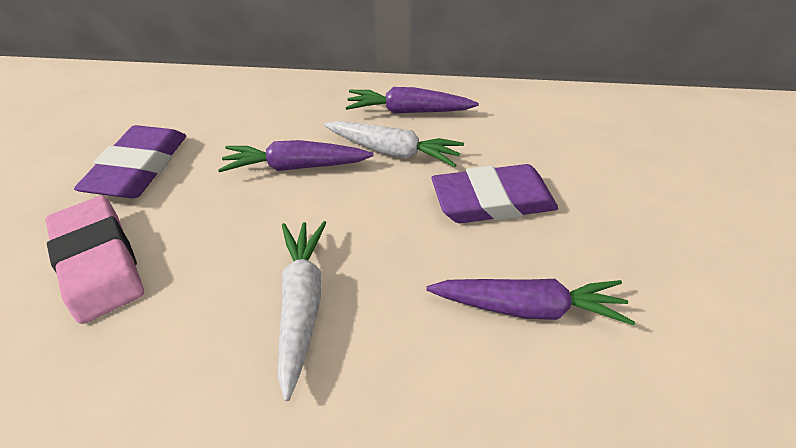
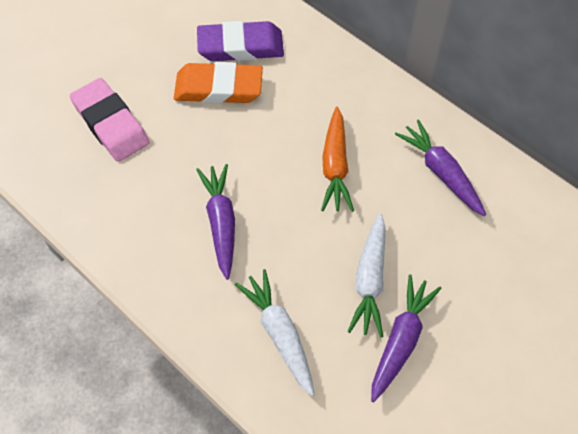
orange carrot: 0 -> 1
orange eraser: 0 -> 1
purple eraser: 2 -> 1

